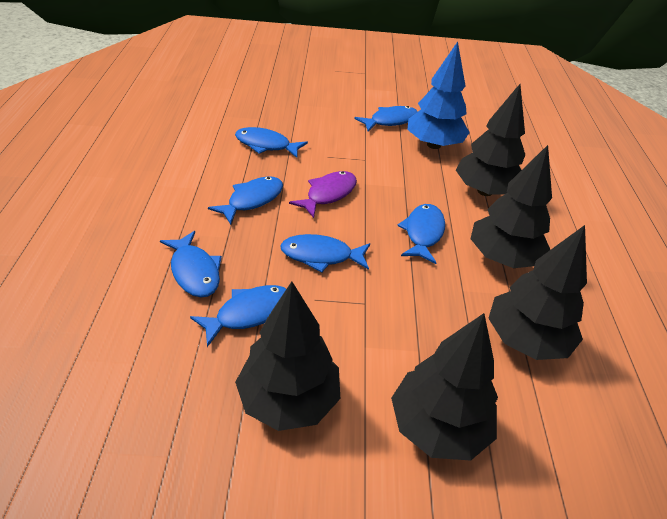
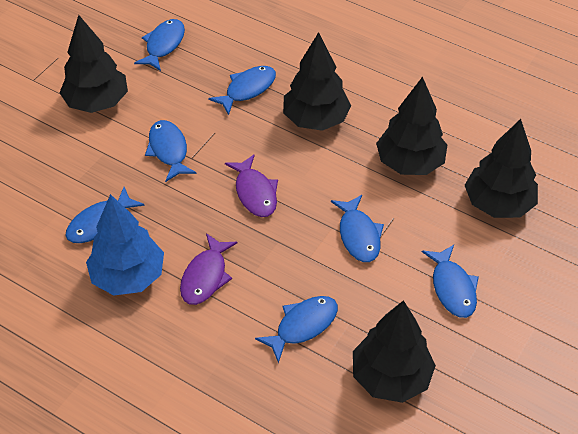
purple fish: 1 -> 2

